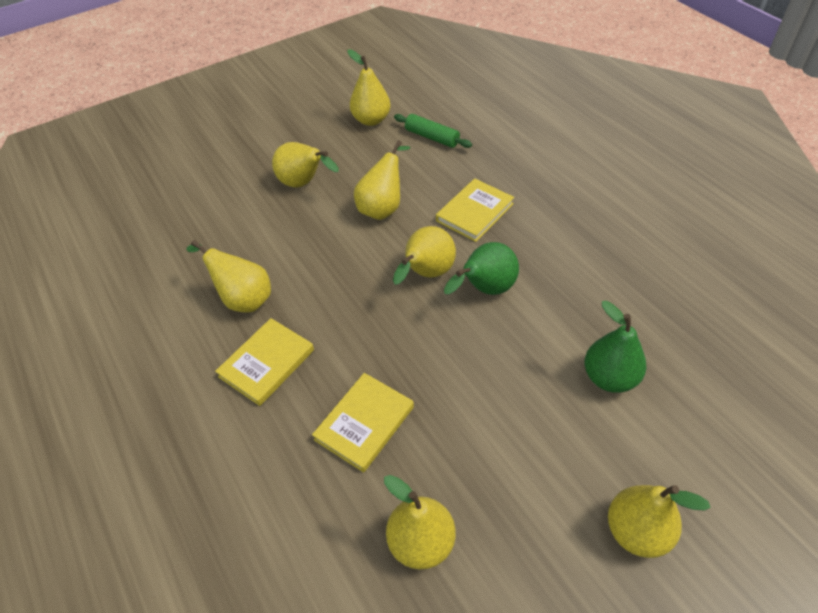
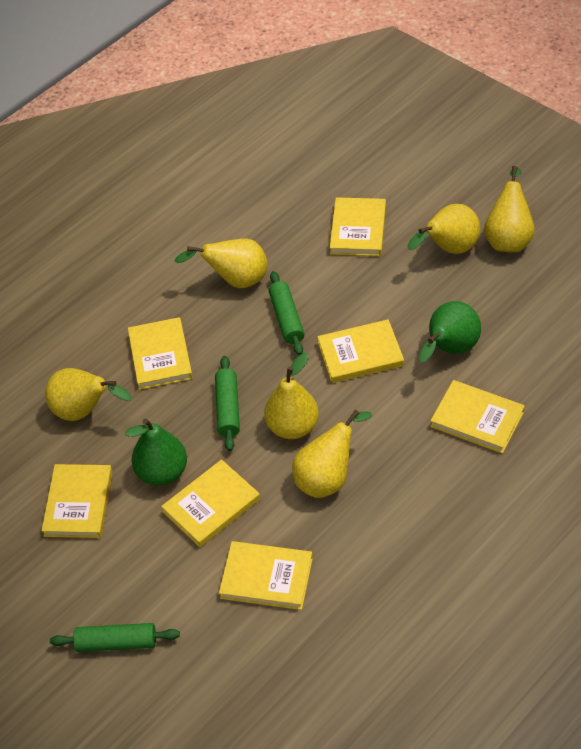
green rolling pin: 1 -> 3
yellow book: 3 -> 7
yellow pear: 7 -> 6

